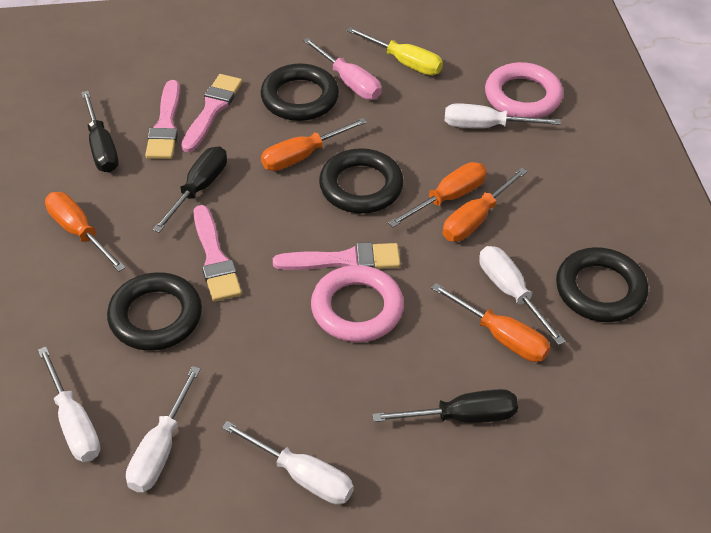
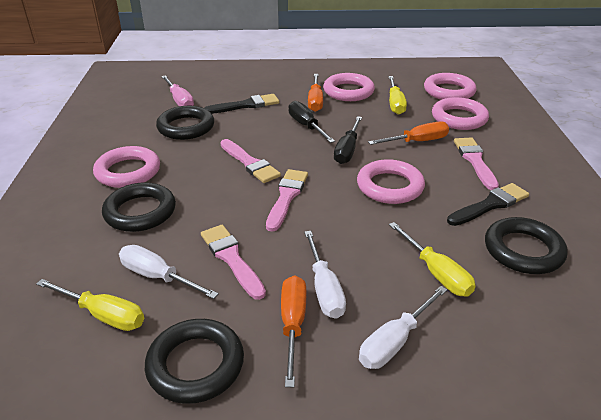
black brush: 0 -> 2
black screwdriver: 3 -> 2
orange screwdriver: 5 -> 3
pink ring: 2 -> 5
white screwdriver: 5 -> 3
yellow screwdriver: 1 -> 3

